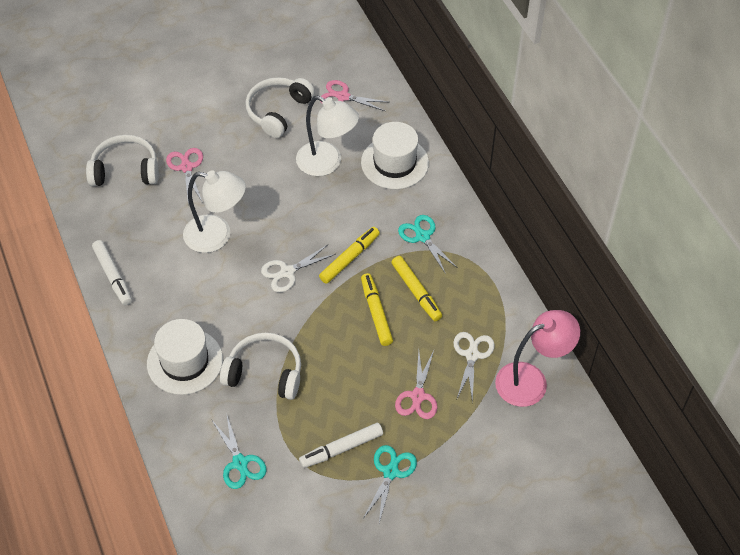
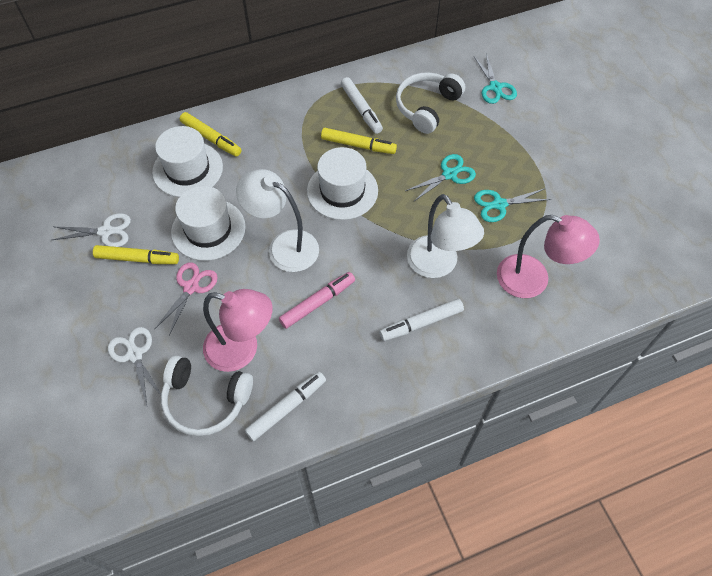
pink lamp: 1 -> 2
pink marker: 0 -> 1
pink scissors: 3 -> 1
white hat: 2 -> 3
white headphones: 3 -> 2
white marker: 2 -> 3

